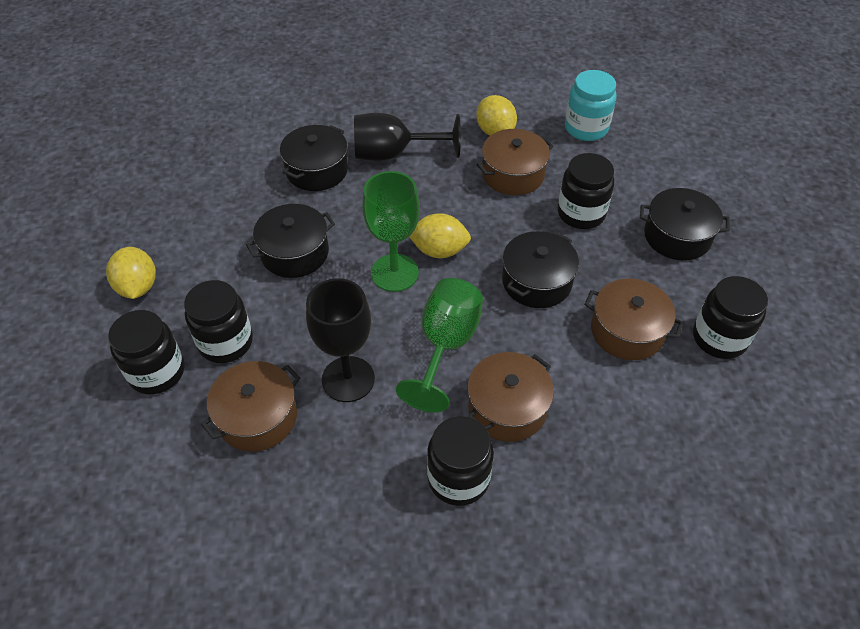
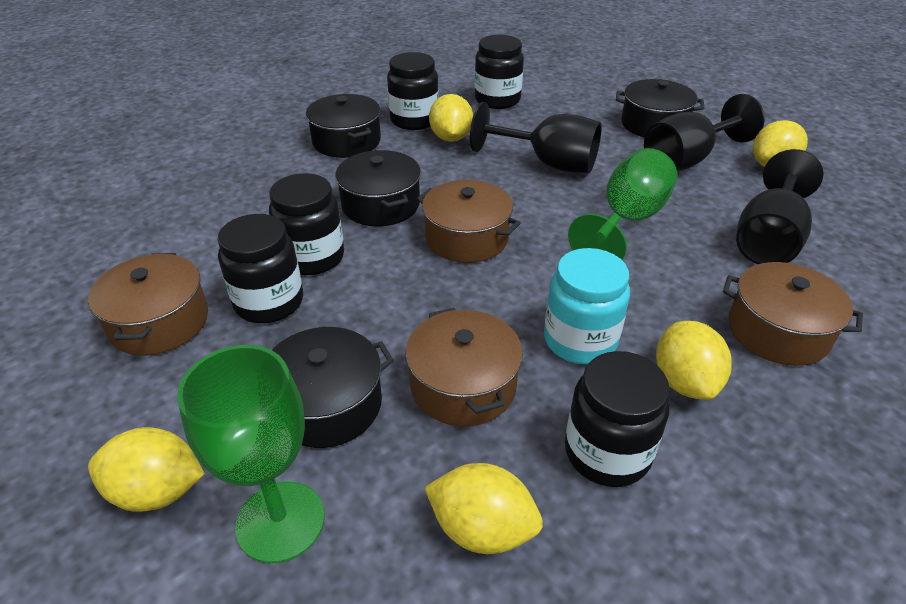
black goblet: 2 -> 3
yellow lemon: 3 -> 5

